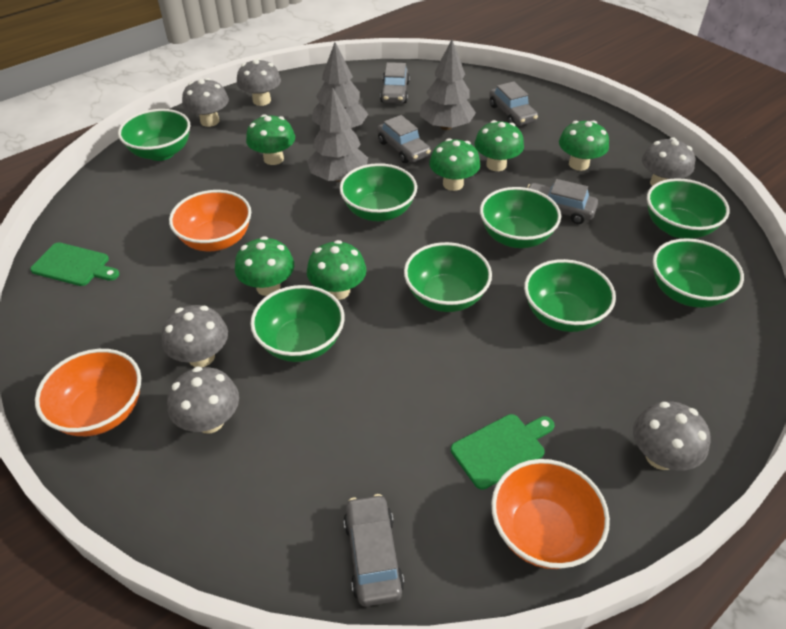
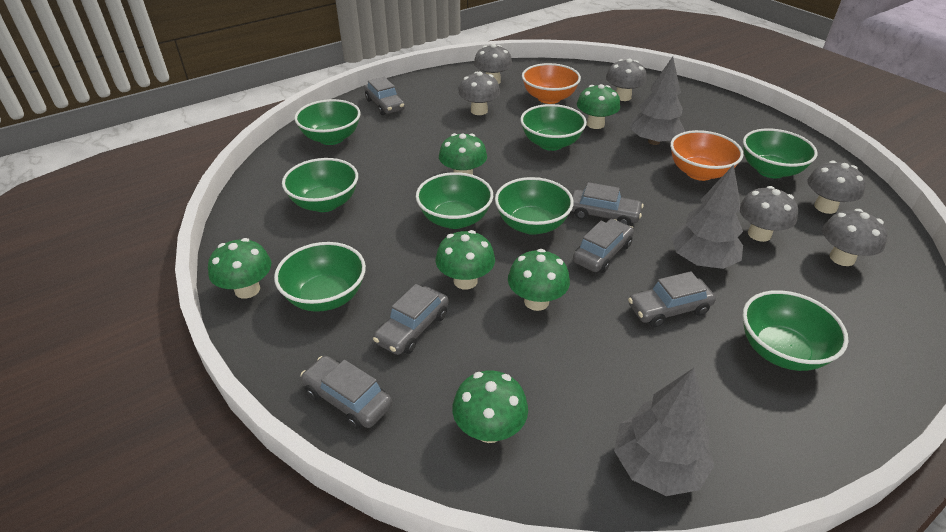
green cutting board: 2 -> 0
grey car: 5 -> 6
orange bowl: 3 -> 2

